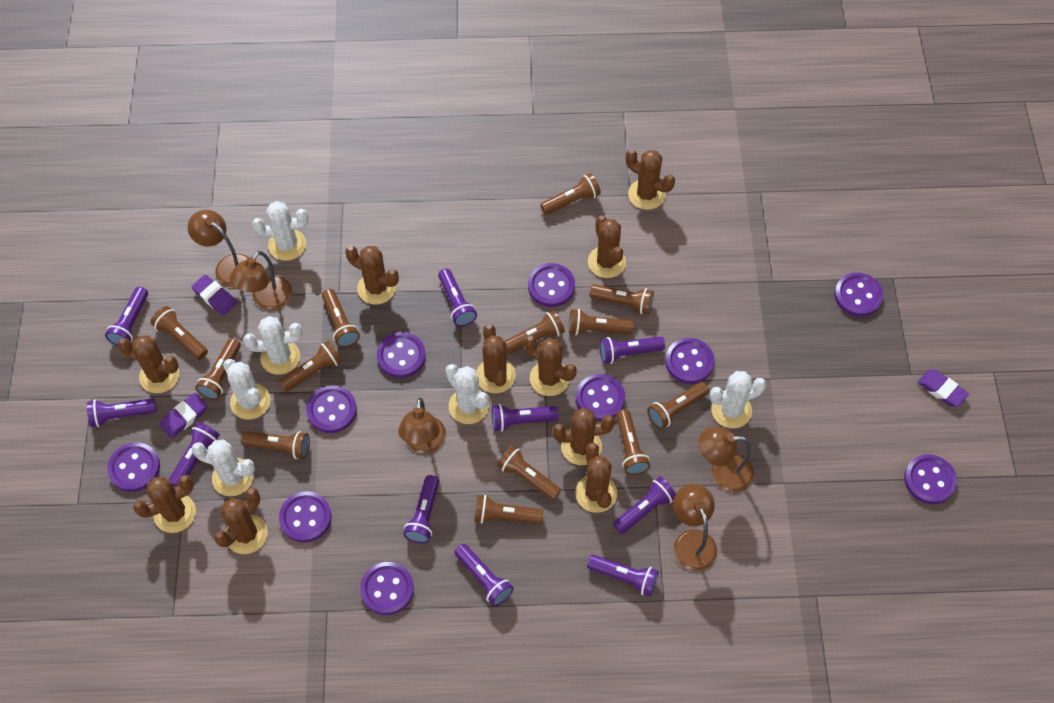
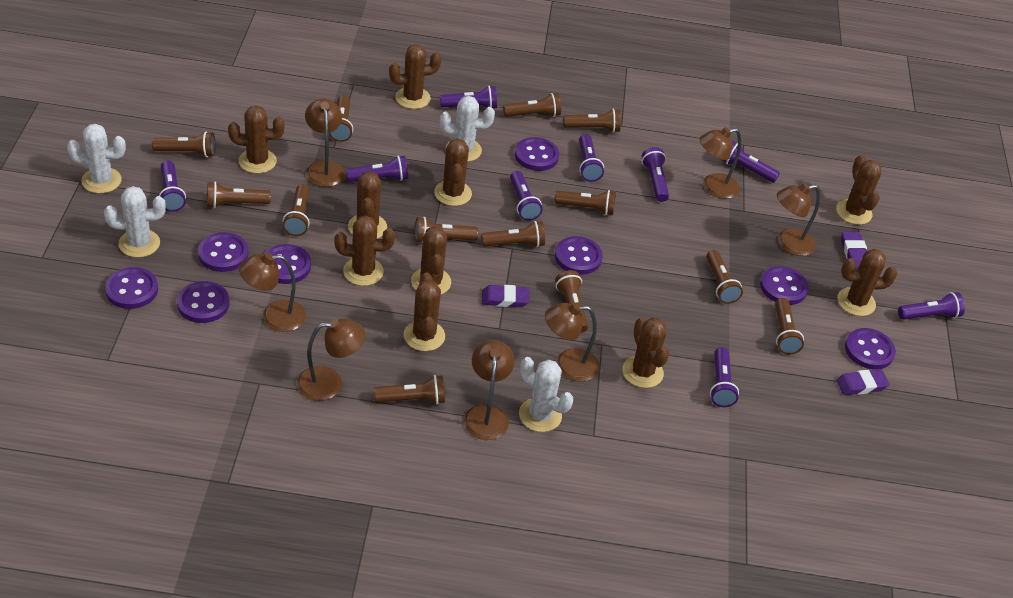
brown lamp: 5 -> 7
purple button: 10 -> 8
purple flashlight: 10 -> 9
white cactus: 6 -> 4

